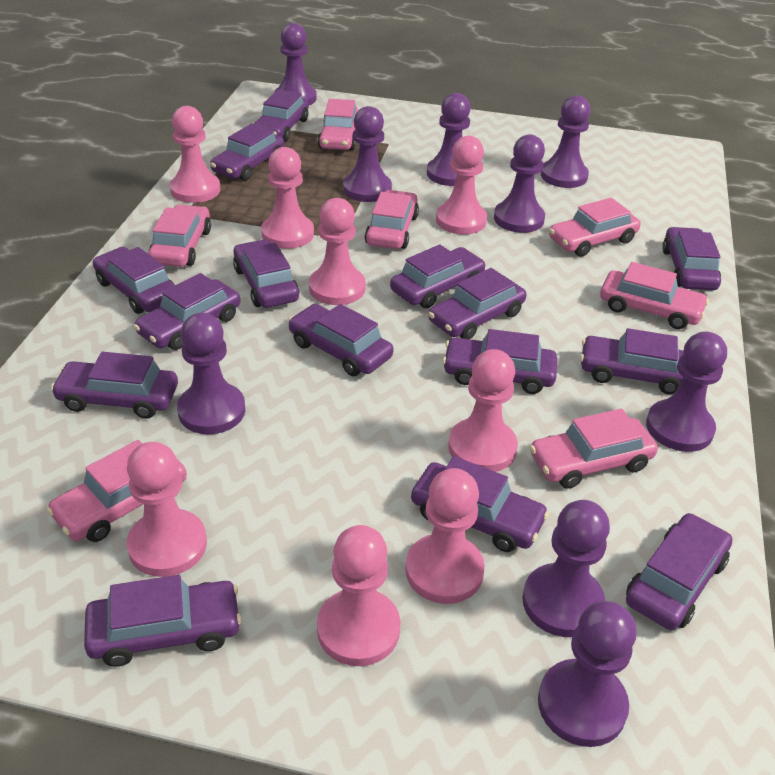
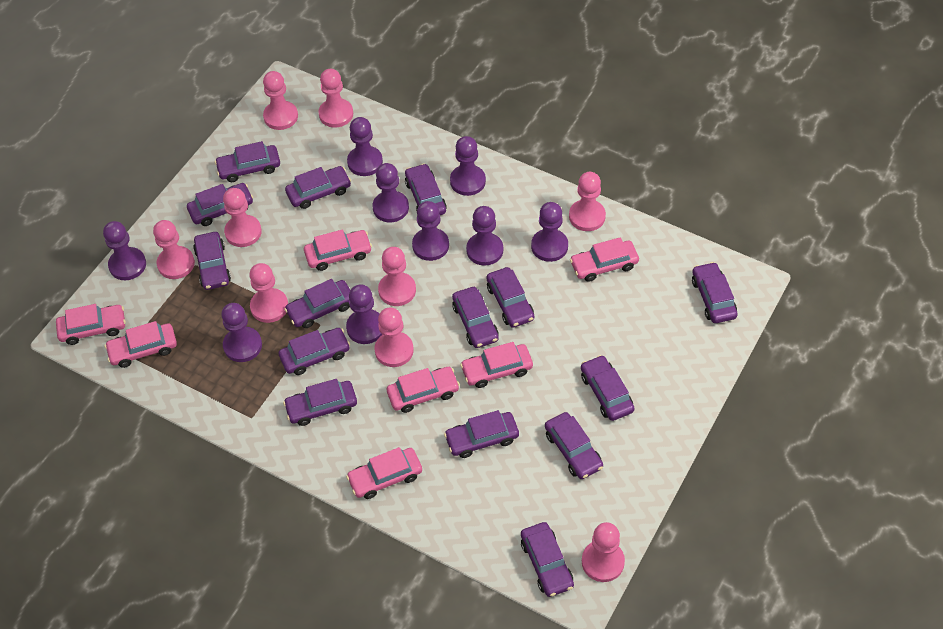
pink pawn: 8 -> 9

